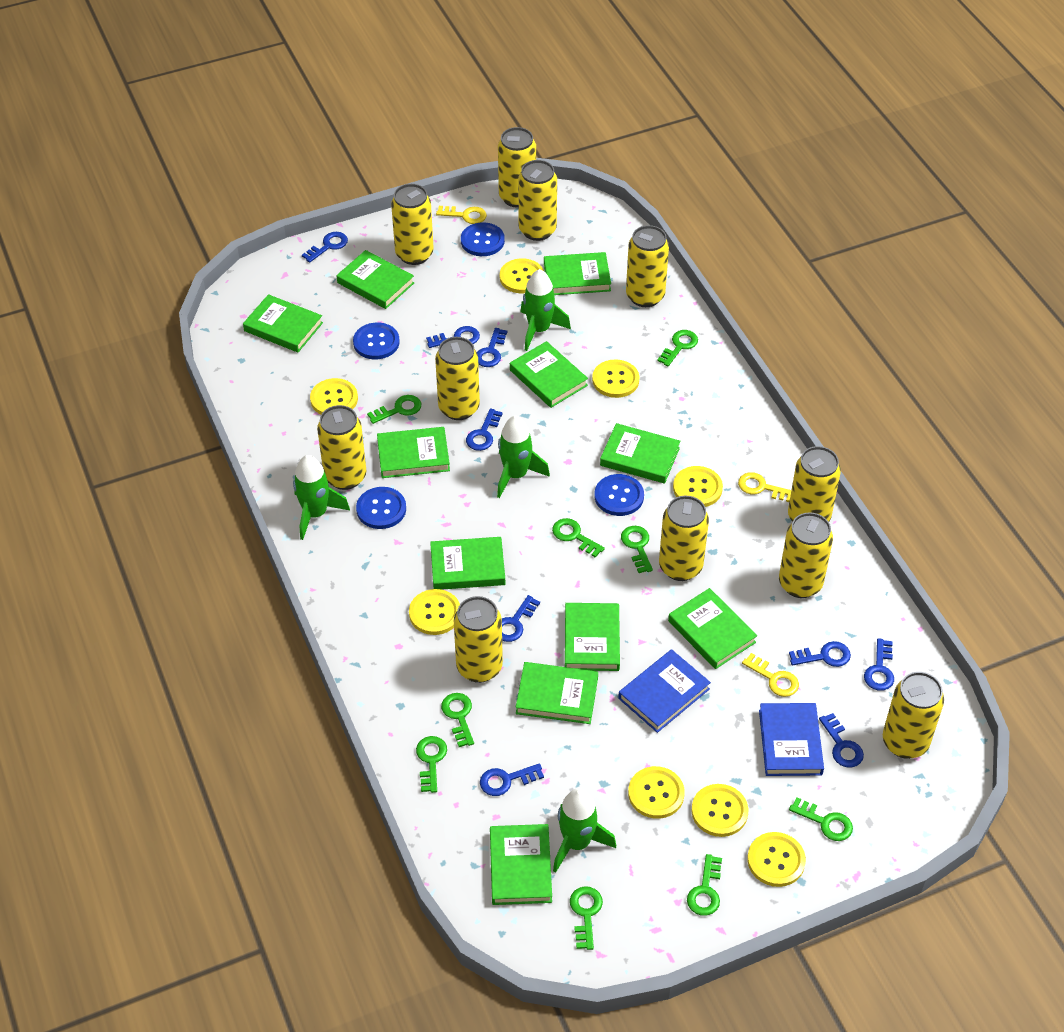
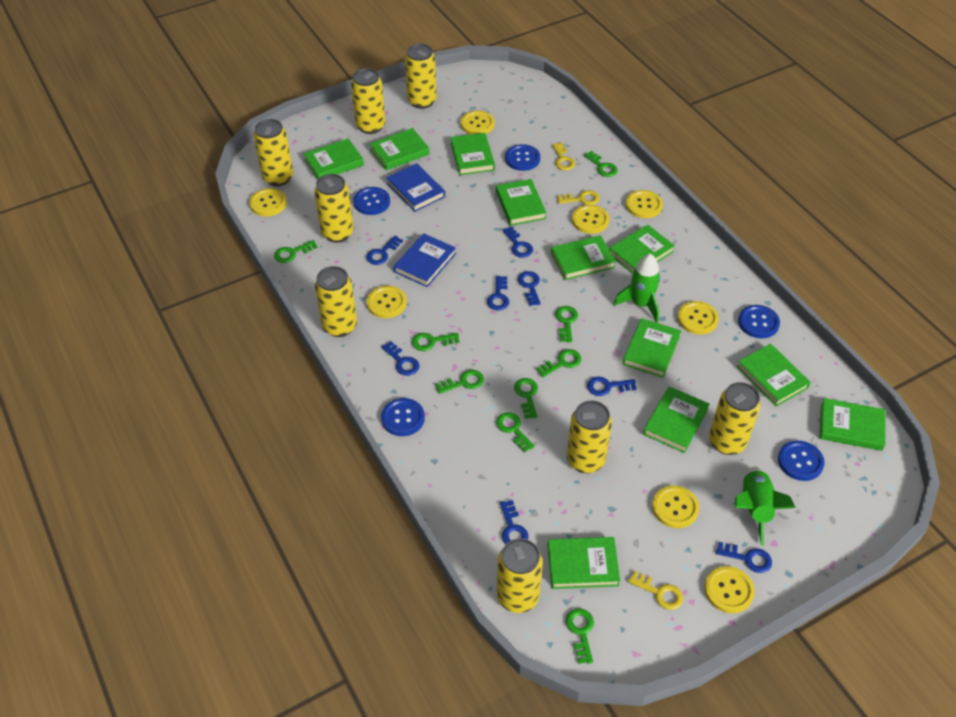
blue button: 4 -> 5
blue key: 9 -> 8
green rocket: 4 -> 2
yellow can: 11 -> 8

